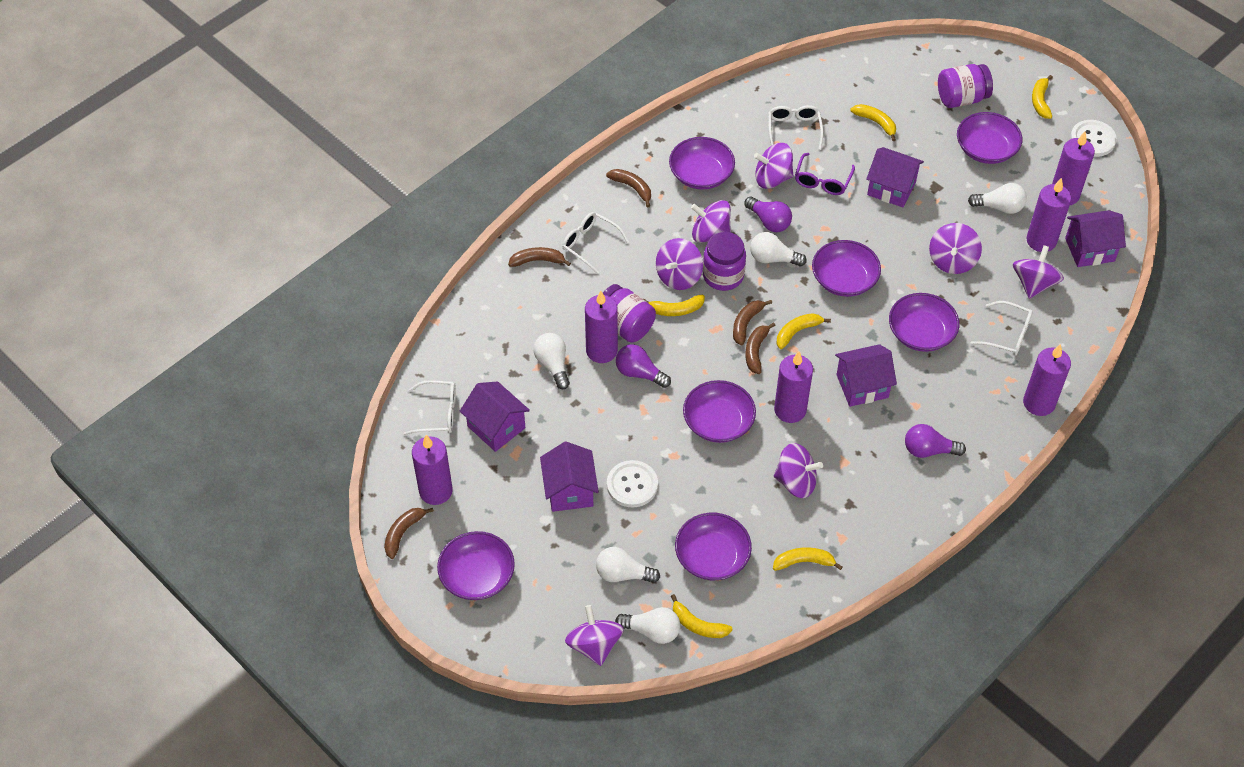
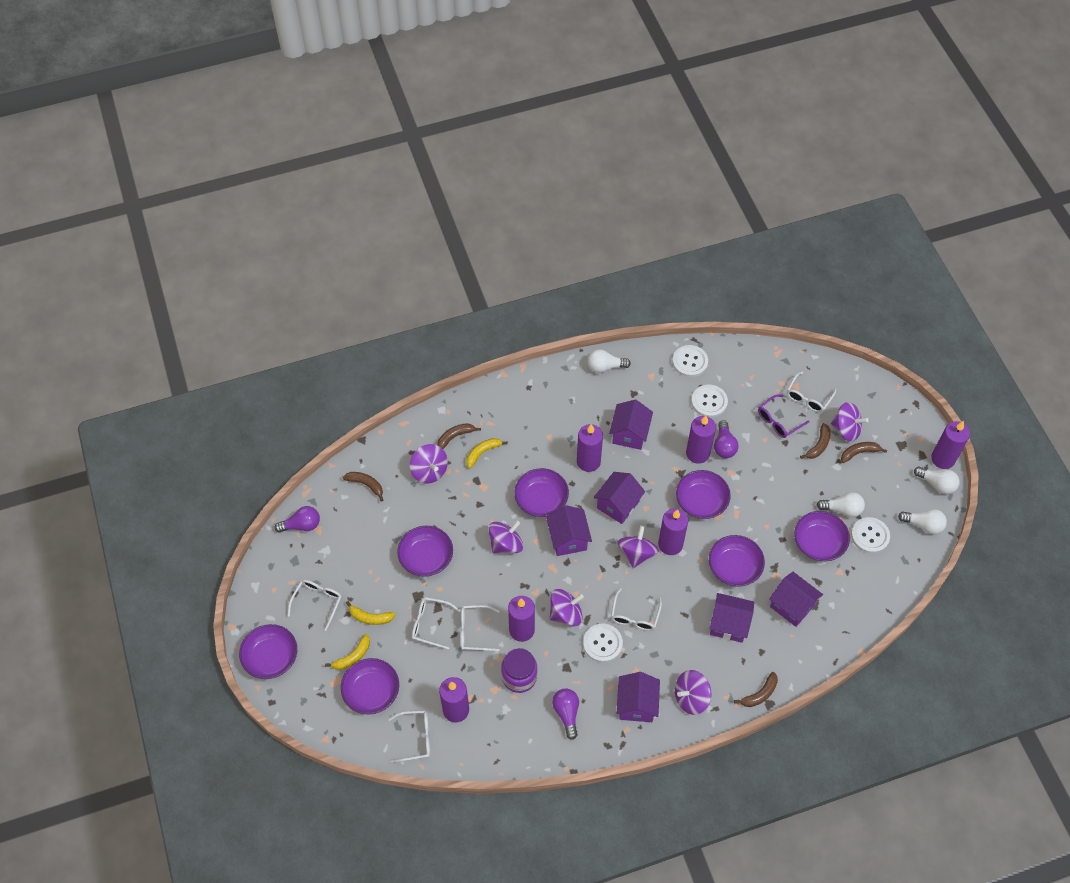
purple house: 5 -> 6
purple jar: 3 -> 1
purple spinning top: 7 -> 6
white button: 2 -> 4
white glasses: 4 -> 6
white light bulb: 5 -> 4
yellow banana: 6 -> 3

